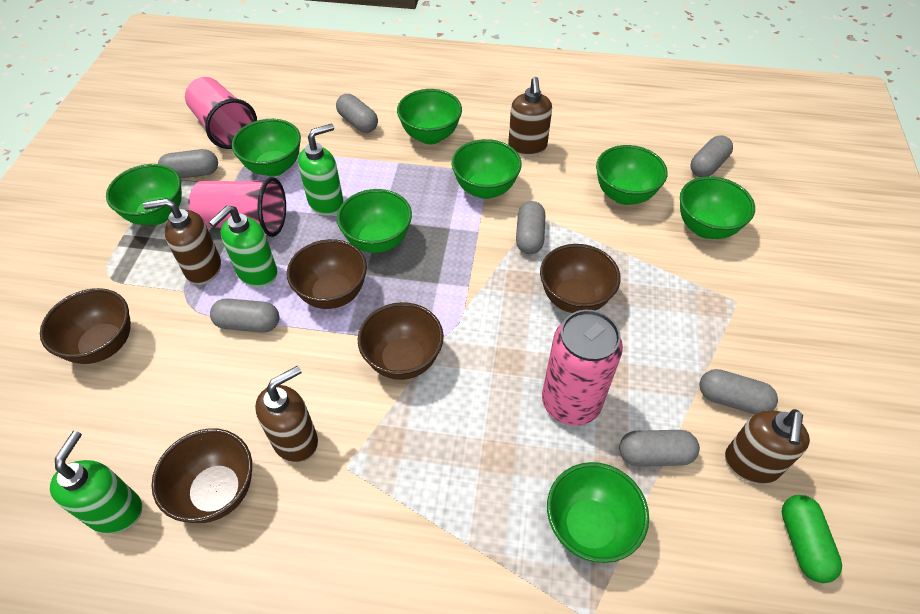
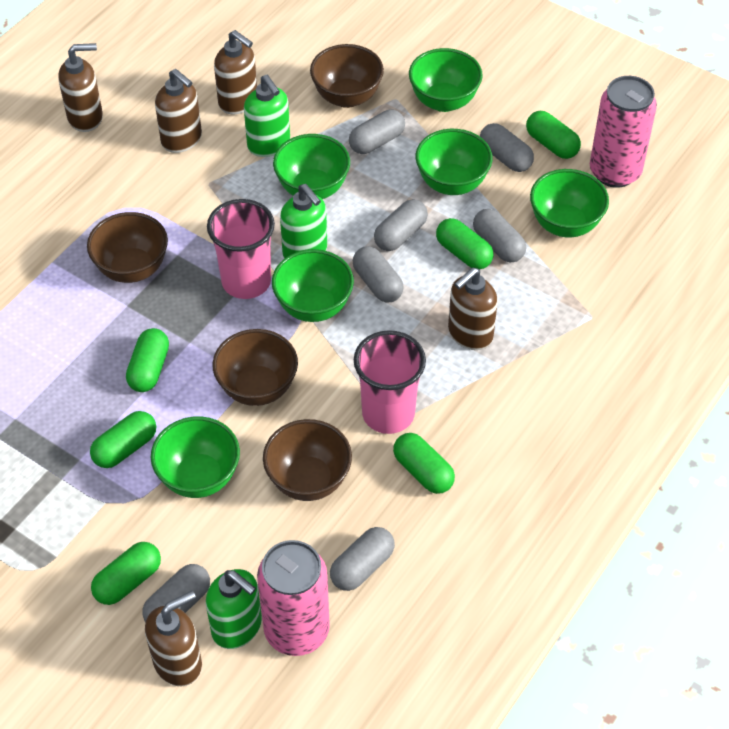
brown bowl: 5 -> 4
brown soap dispenser: 4 -> 5
green bowl: 8 -> 6
green capsule: 1 -> 6
pink can: 1 -> 2

